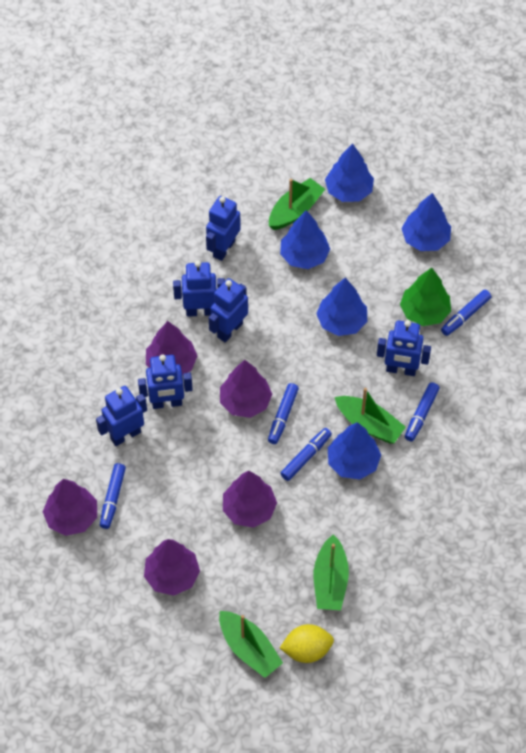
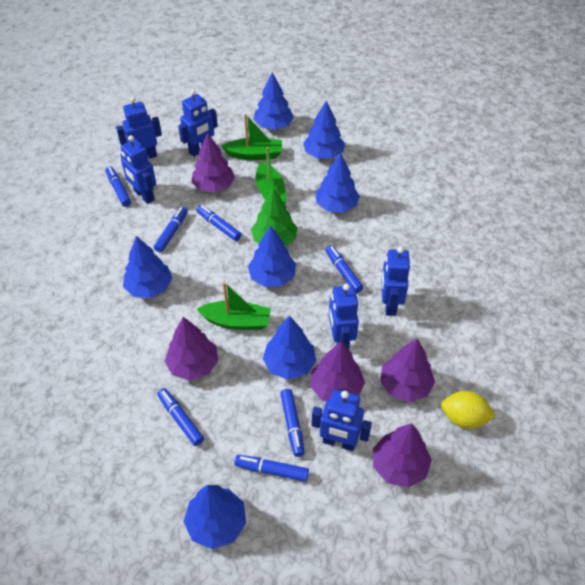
blue marker: 5 -> 7
blue tree: 5 -> 7
green boat: 4 -> 3

